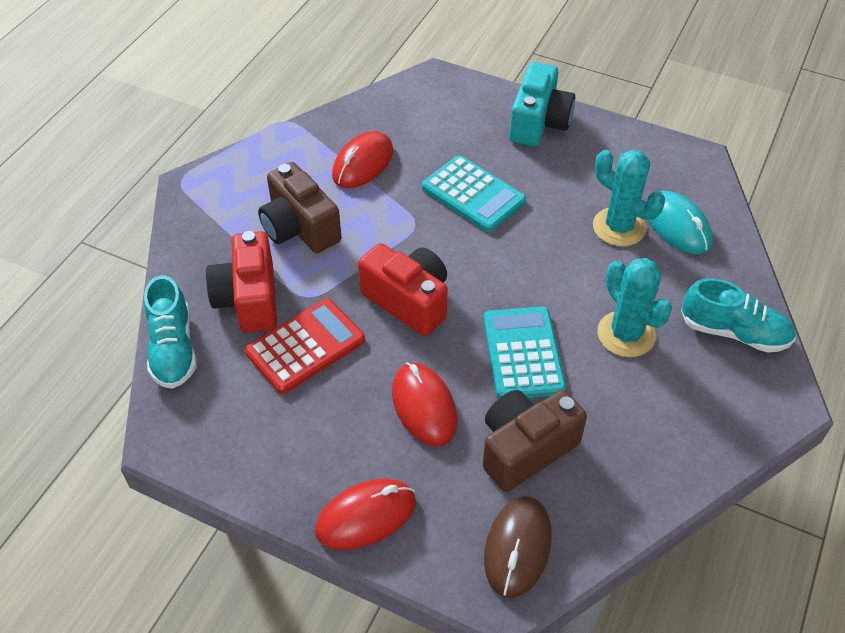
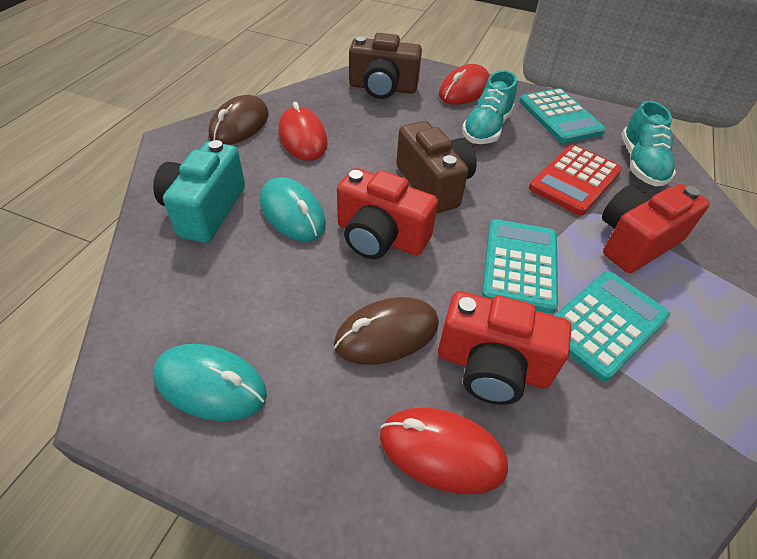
brown mouse: 1 -> 2
red camera: 2 -> 3
turquoise cactus: 2 -> 0
turquoise calculator: 2 -> 3
turquoise mouse: 1 -> 2

